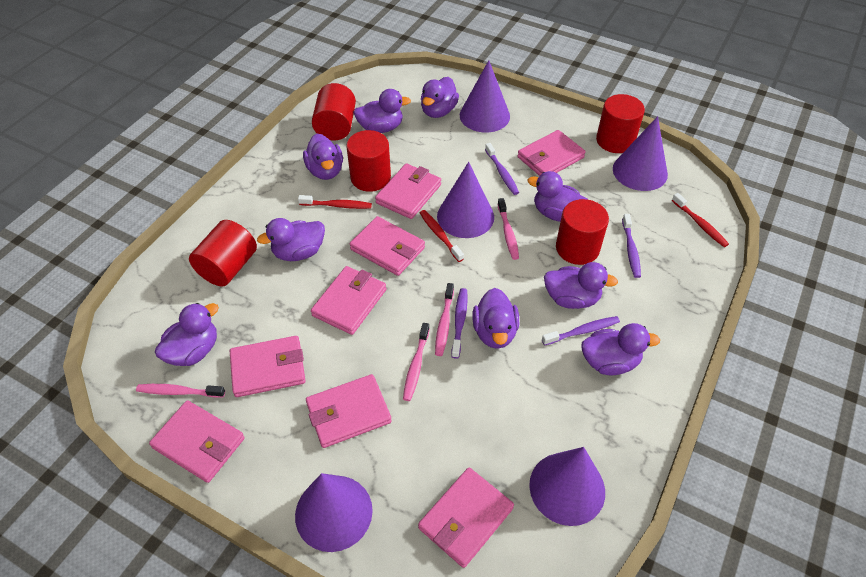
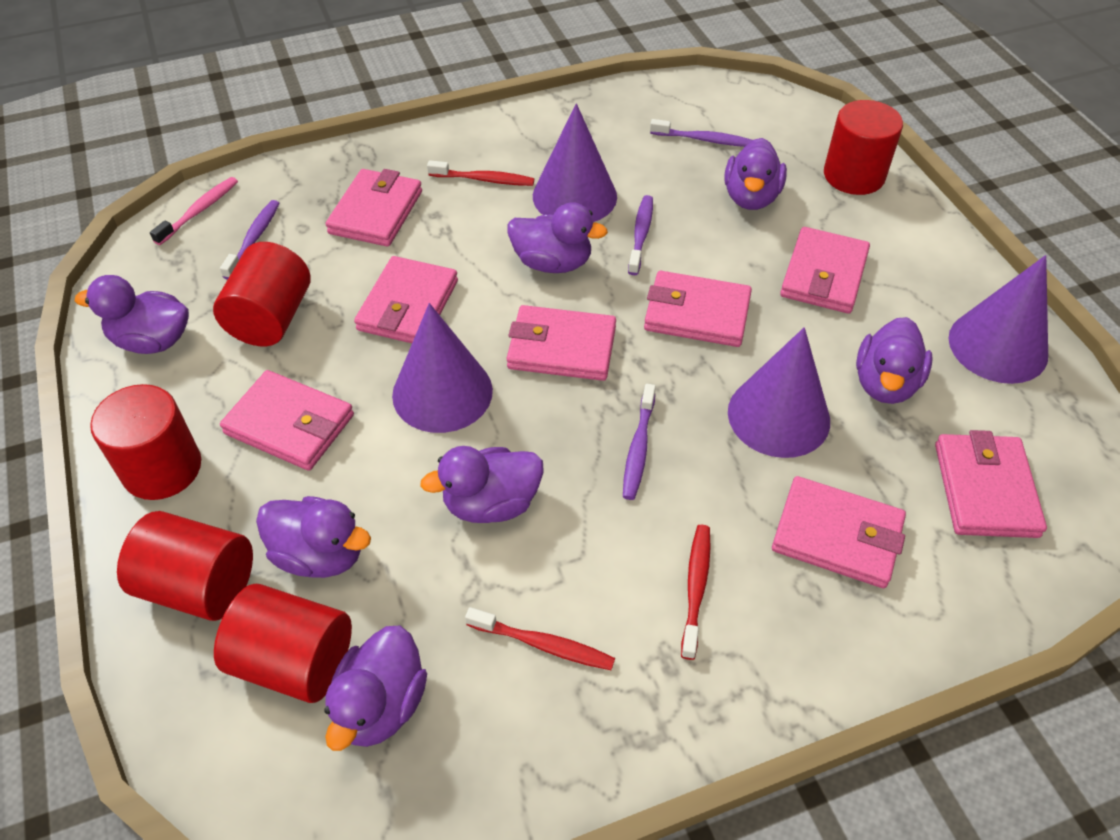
pink toothbrush: 4 -> 1
purple cone: 5 -> 4
purple duck: 9 -> 7

